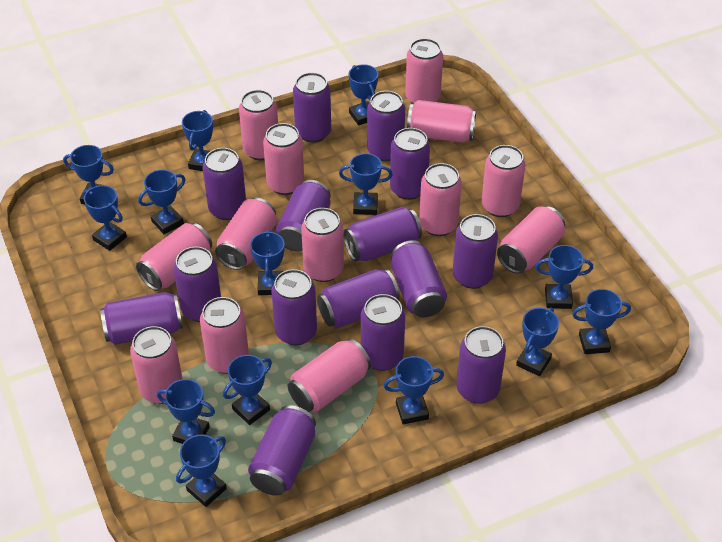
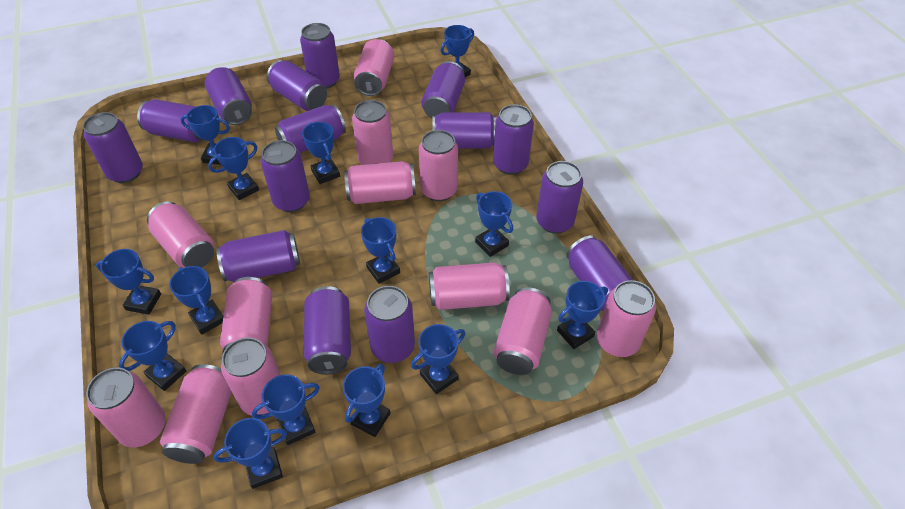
pink can: 13 -> 12

